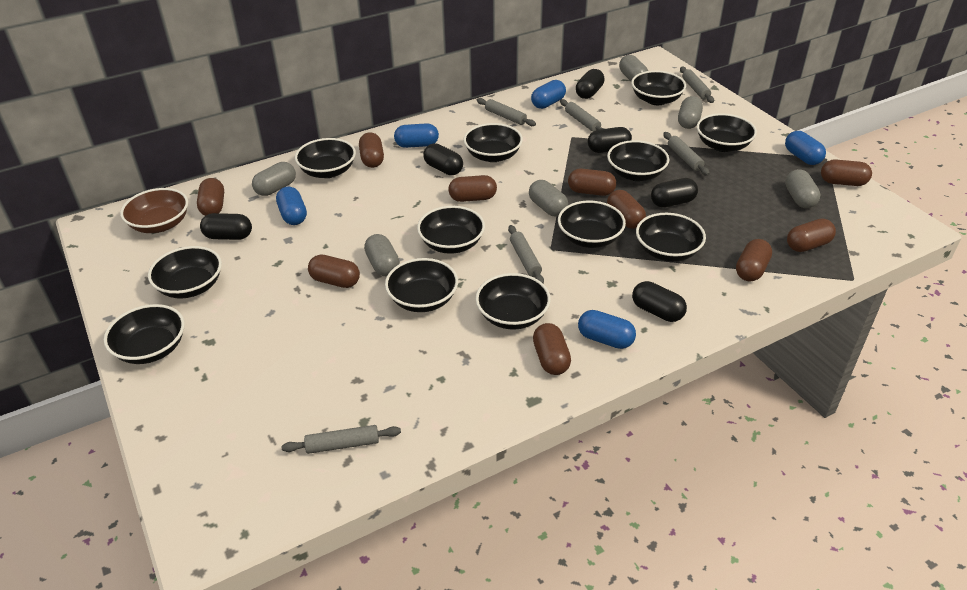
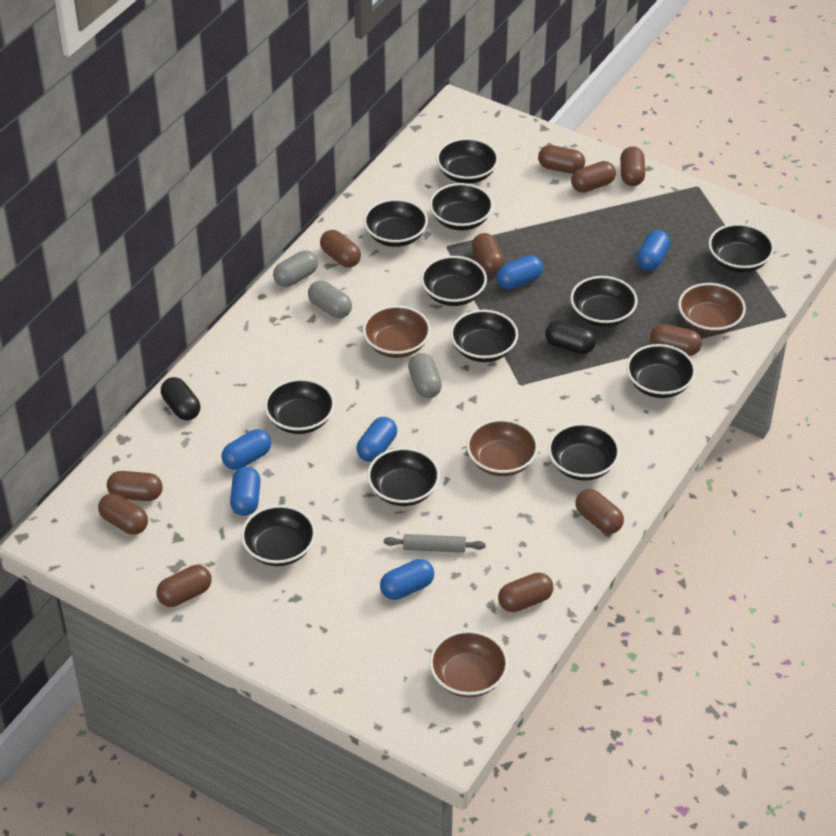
black capsule: 6 -> 2
blue capsule: 5 -> 6
brown bowl: 1 -> 4
brown capsule: 10 -> 11
grey capsule: 6 -> 3
grey rolling pin: 6 -> 1

